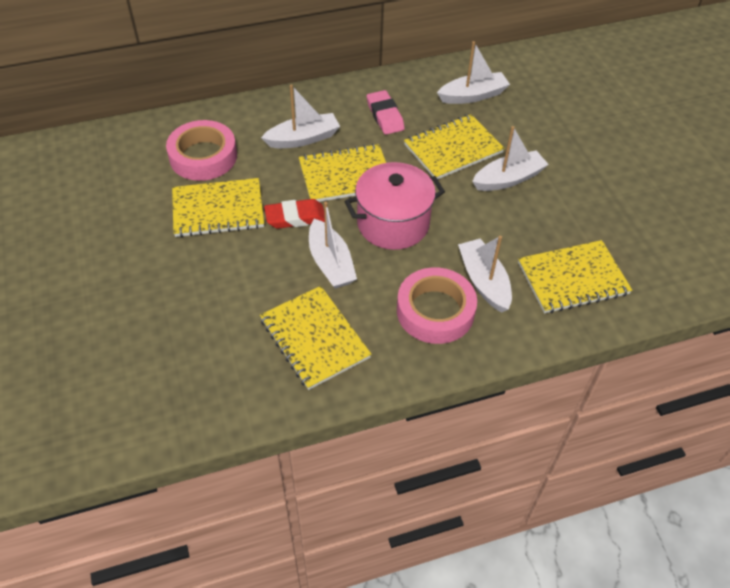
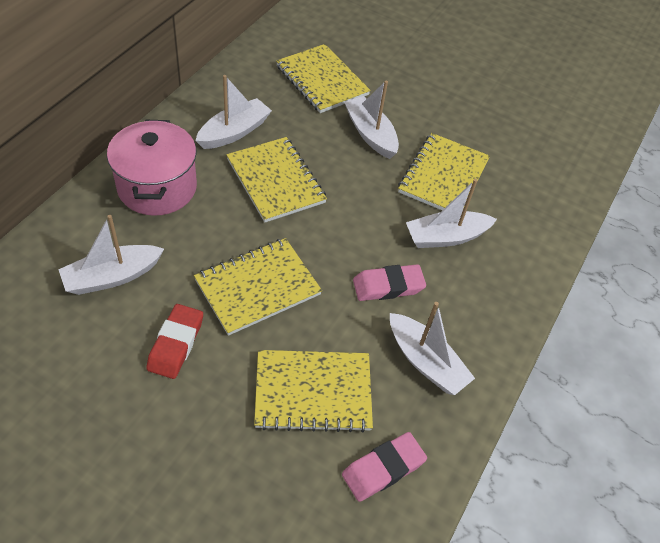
pink eraser: 1 -> 2
pink tape: 2 -> 0

